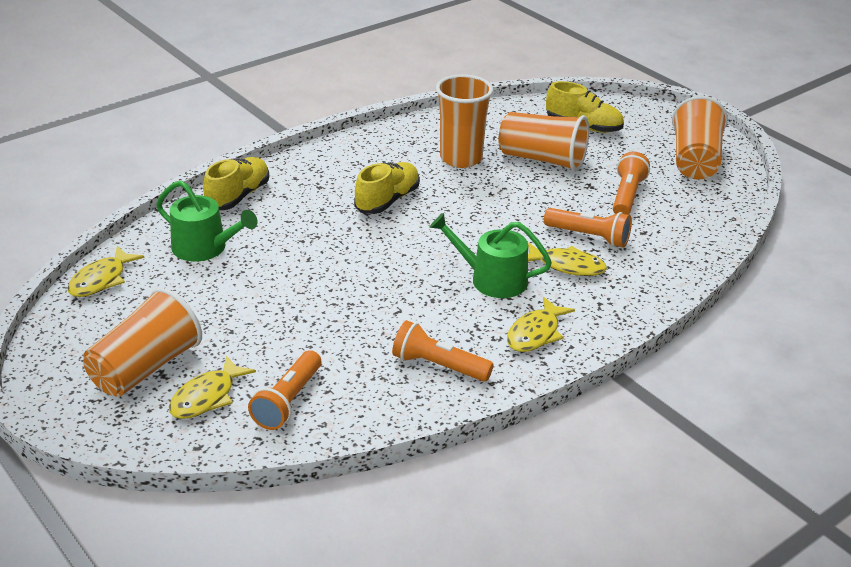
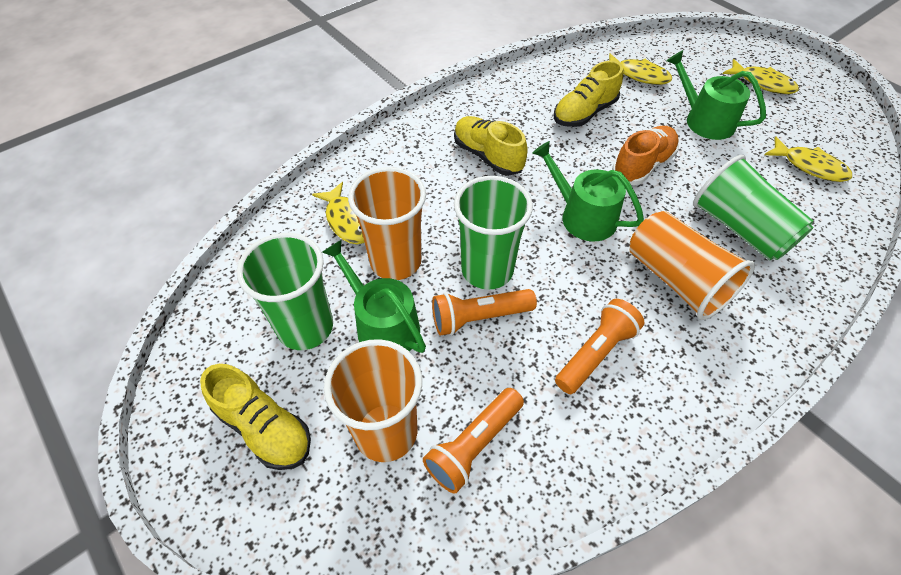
green cup: 0 -> 3
green watering can: 2 -> 3
orange cup: 4 -> 3
orange flashlight: 4 -> 3
orange shoe: 0 -> 1

